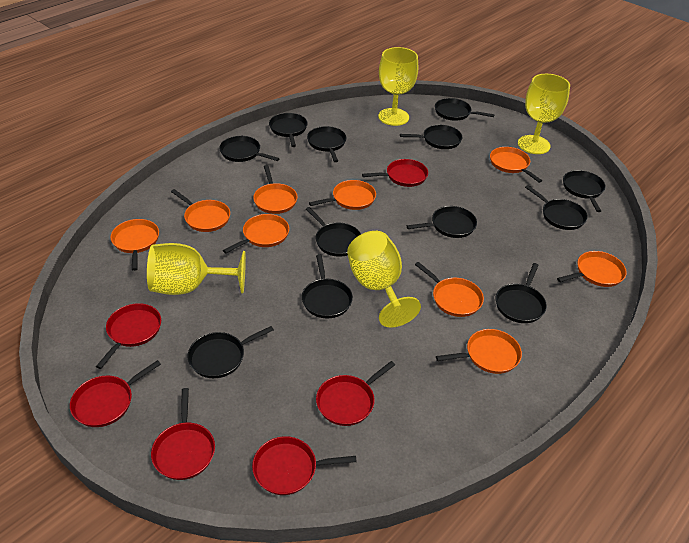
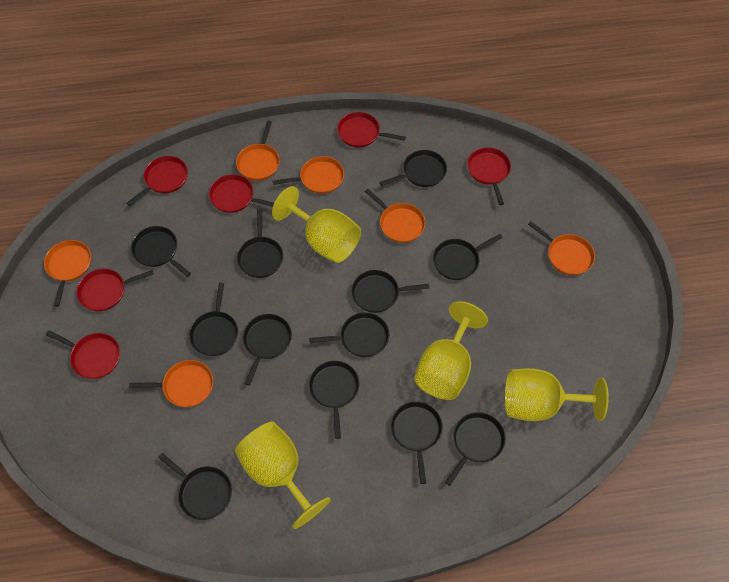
orange pan: 9 -> 6

